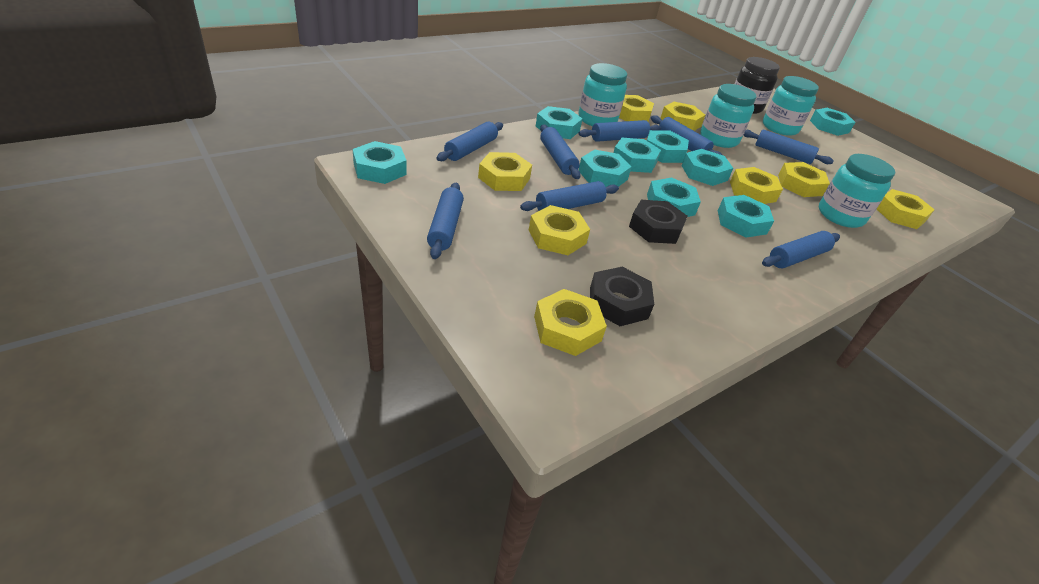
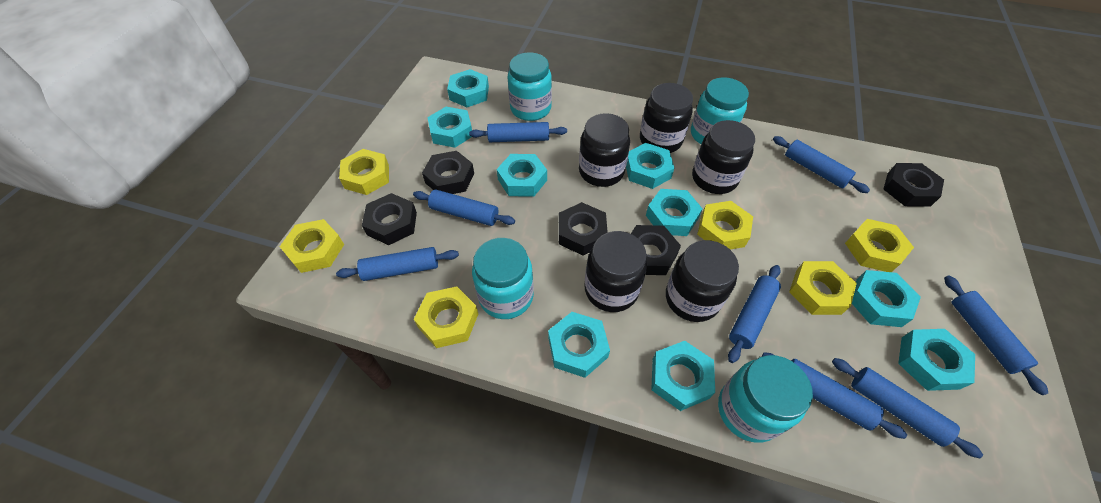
black jar: 1 -> 5
black nut: 2 -> 5
yellow nut: 8 -> 6

